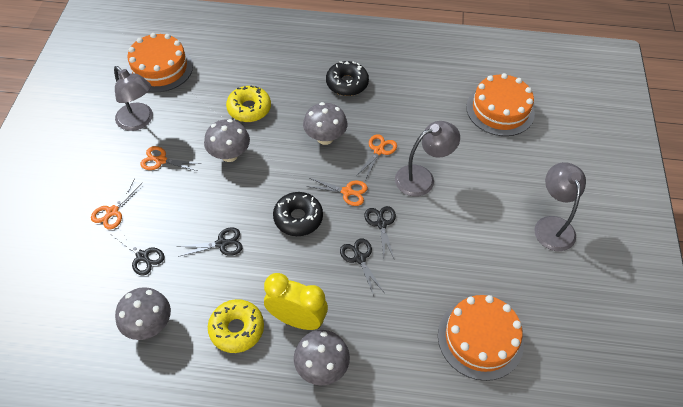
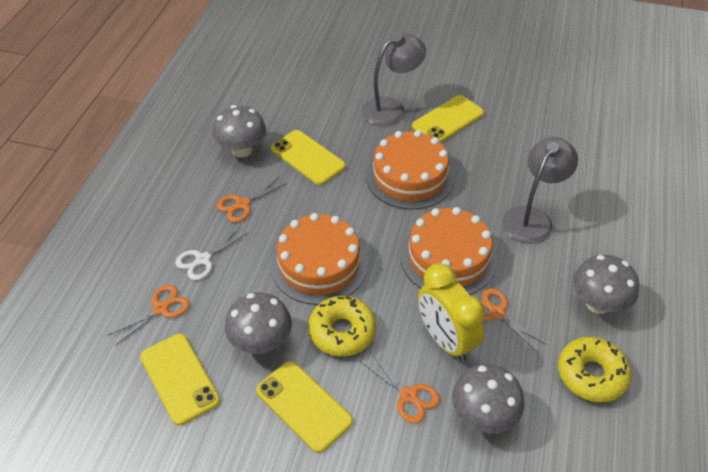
black donut: 2 -> 0
black scissors: 4 -> 0
grey lamp: 3 -> 2
white scissors: 0 -> 1
yellow phone: 0 -> 4

